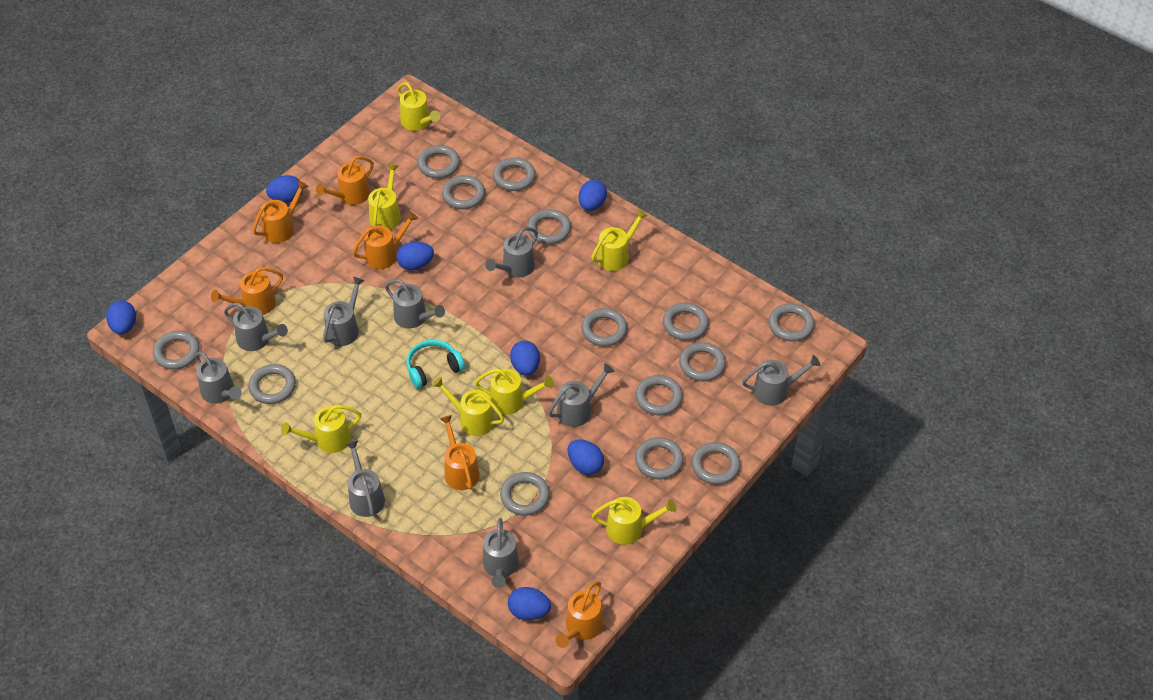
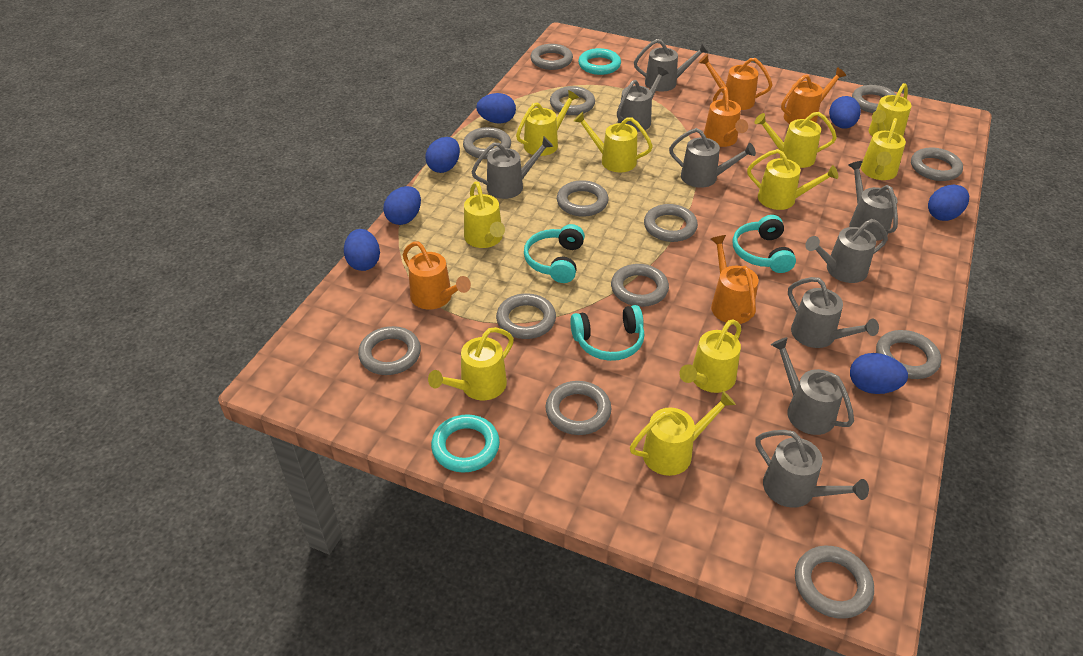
grey ring: 14 -> 13
orange watering can: 6 -> 5
turquoise headphones: 1 -> 3
turquoise ring: 0 -> 2
yellow watering can: 7 -> 10

